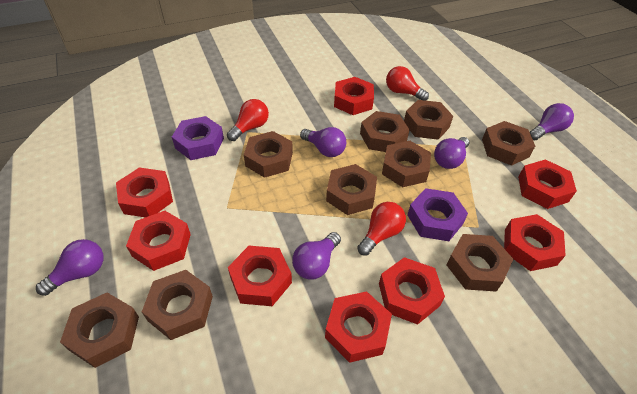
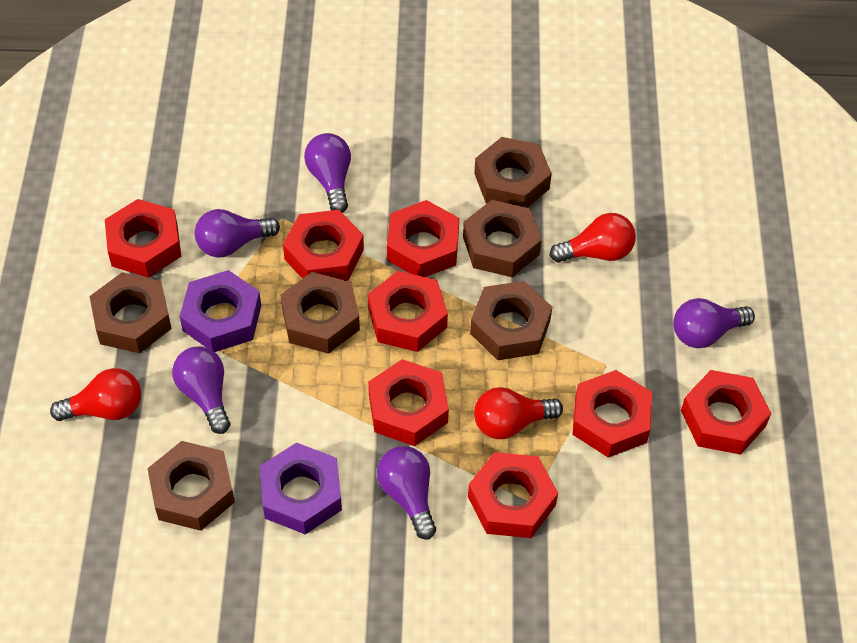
brown nut: 9 -> 6

